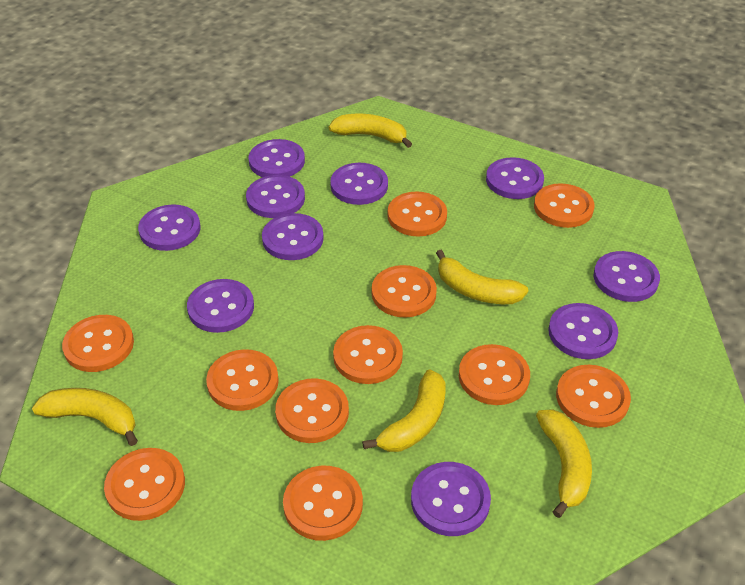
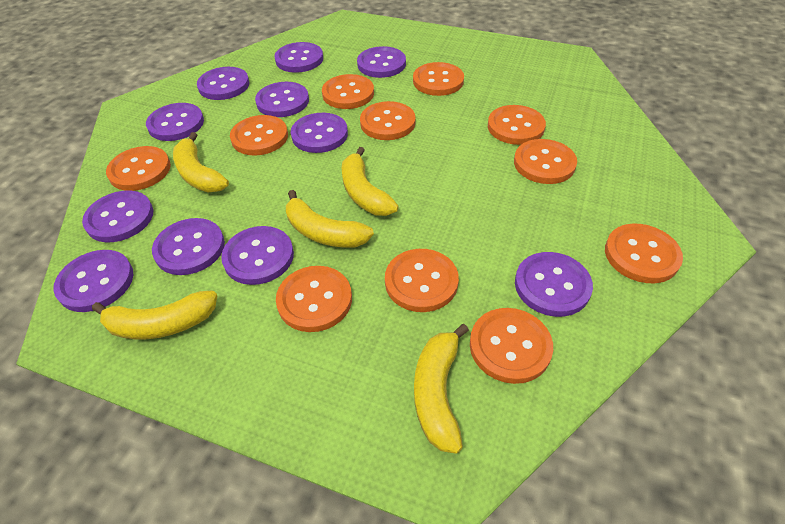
purple button: 10 -> 11

